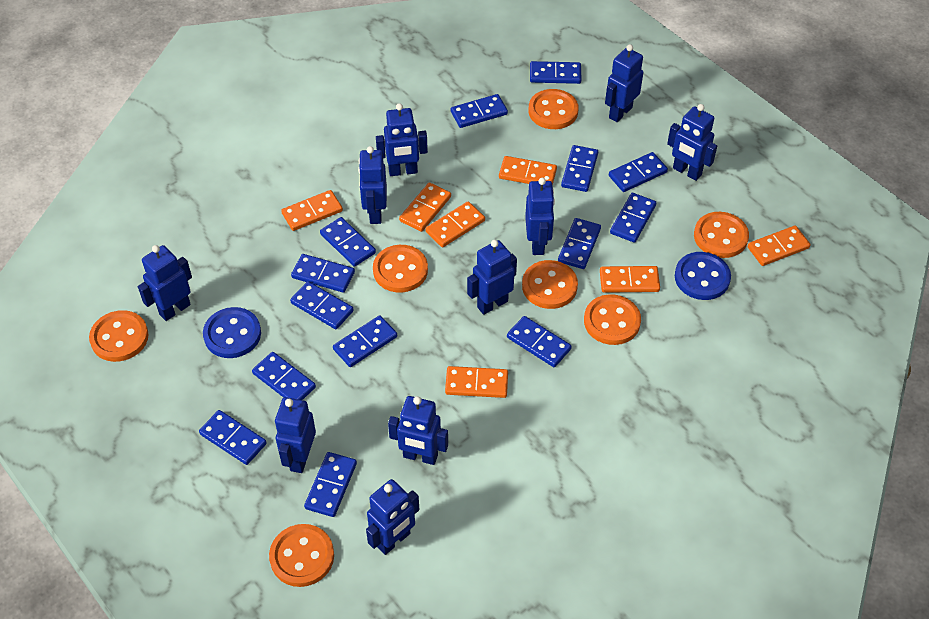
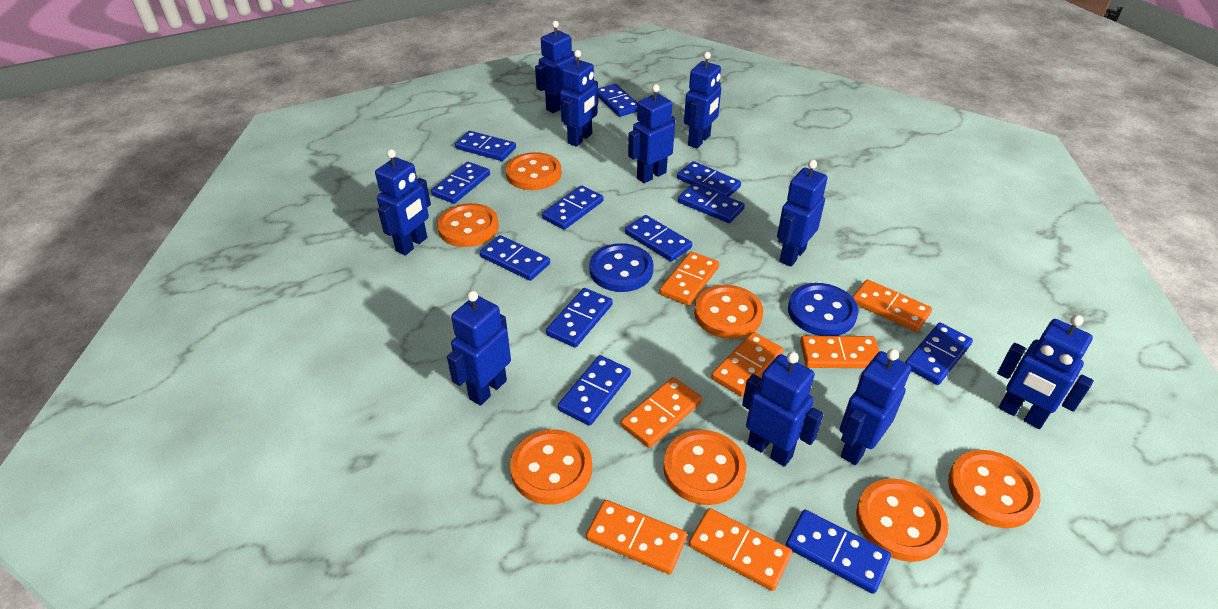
blue domino: 14 -> 12

